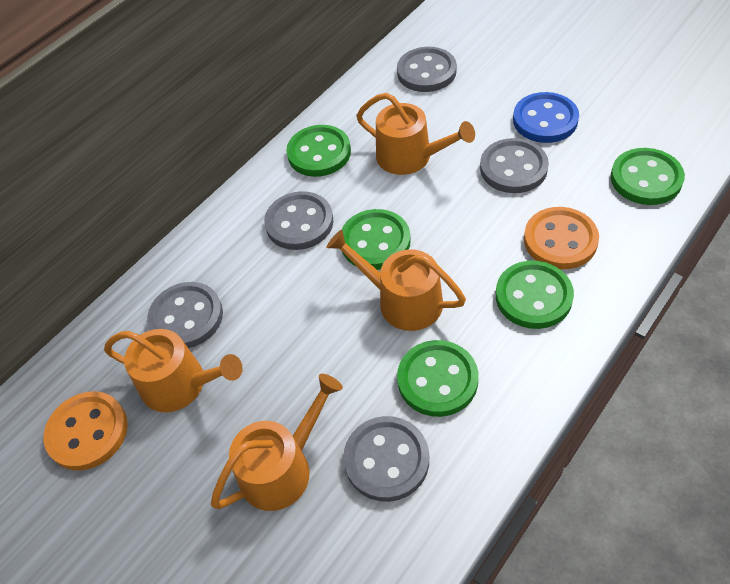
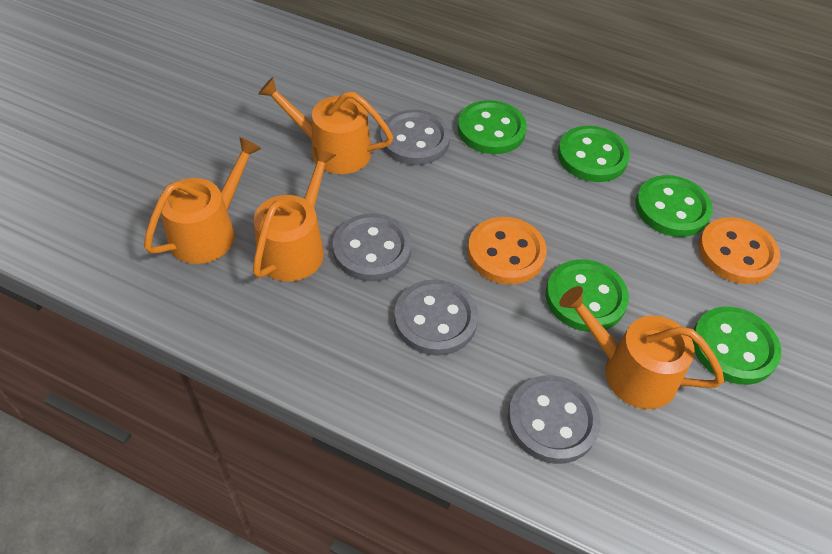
blue button: 1 -> 0
grey button: 5 -> 4

